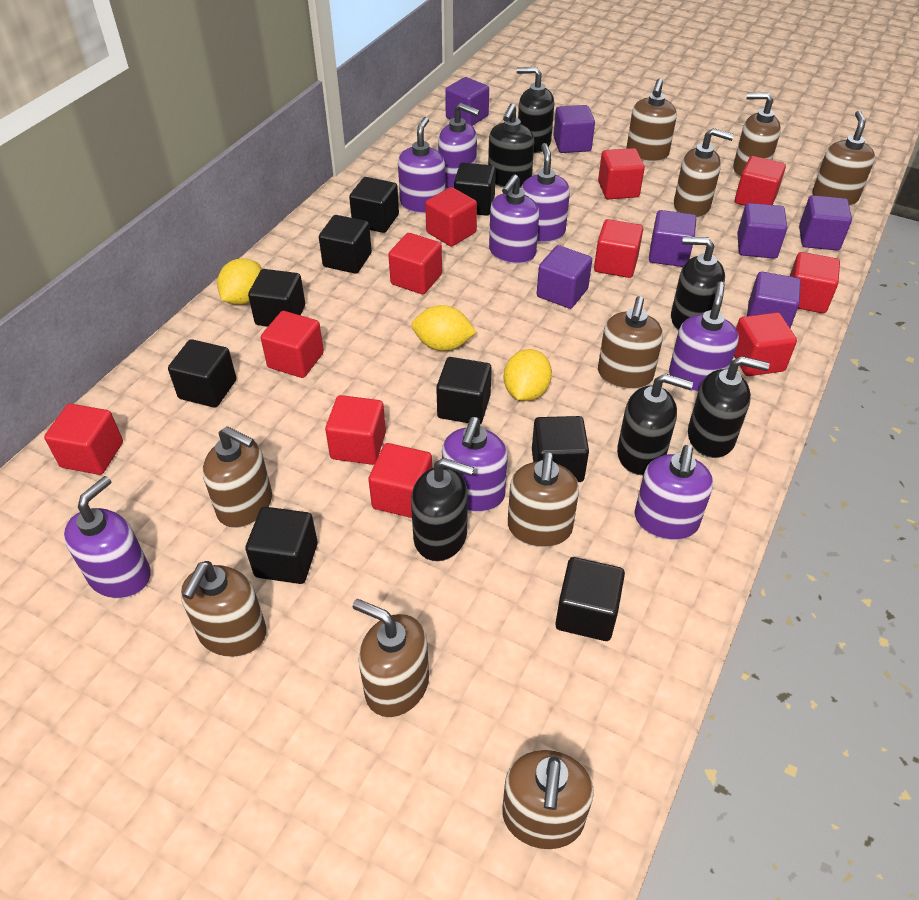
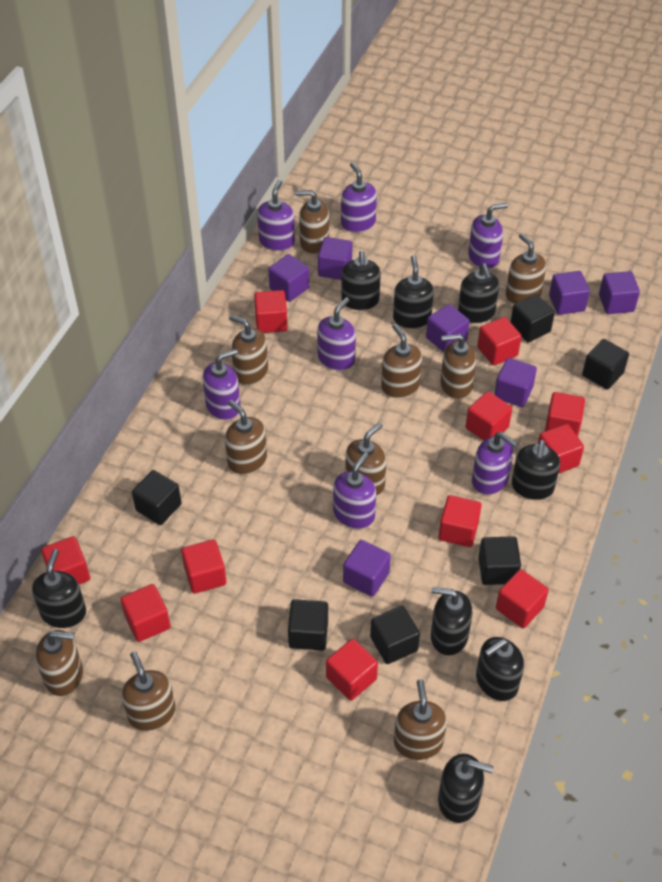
black cube: 9 -> 6
black soap dispenser: 6 -> 8
purple soap dispenser: 8 -> 7
yellow lemon: 3 -> 0

